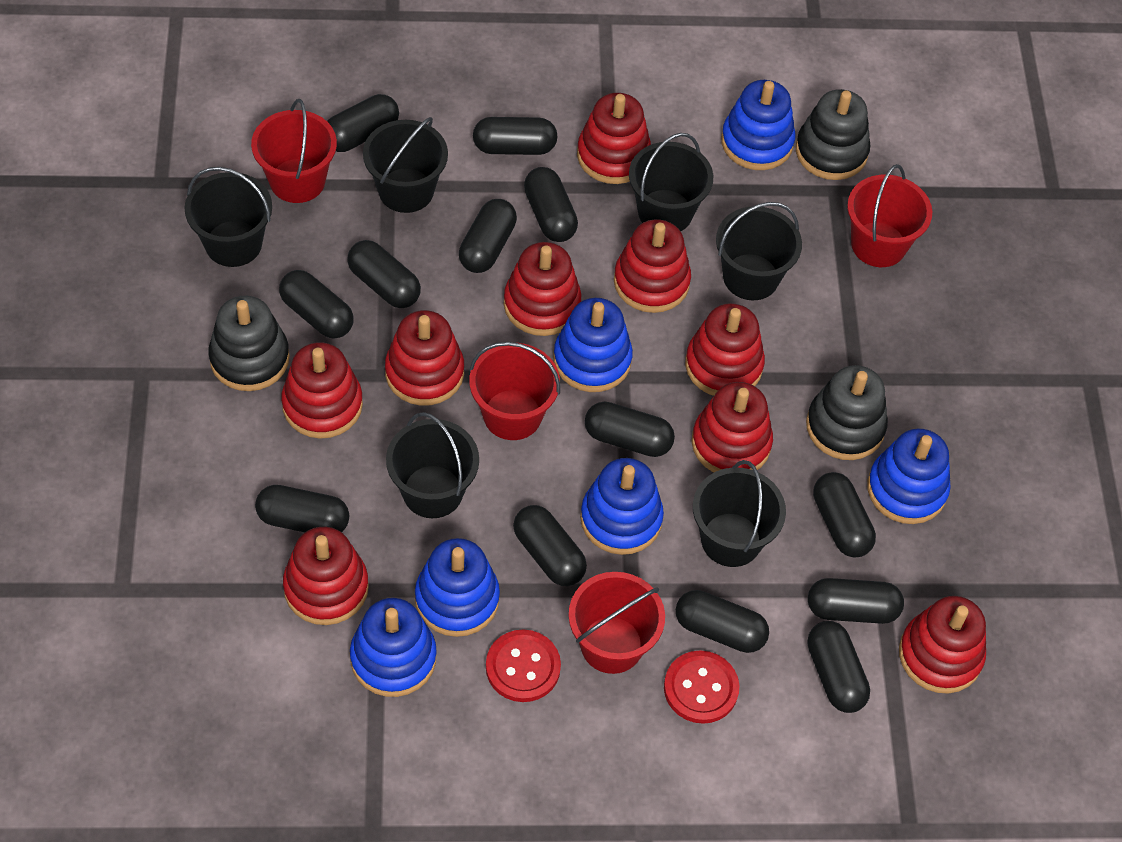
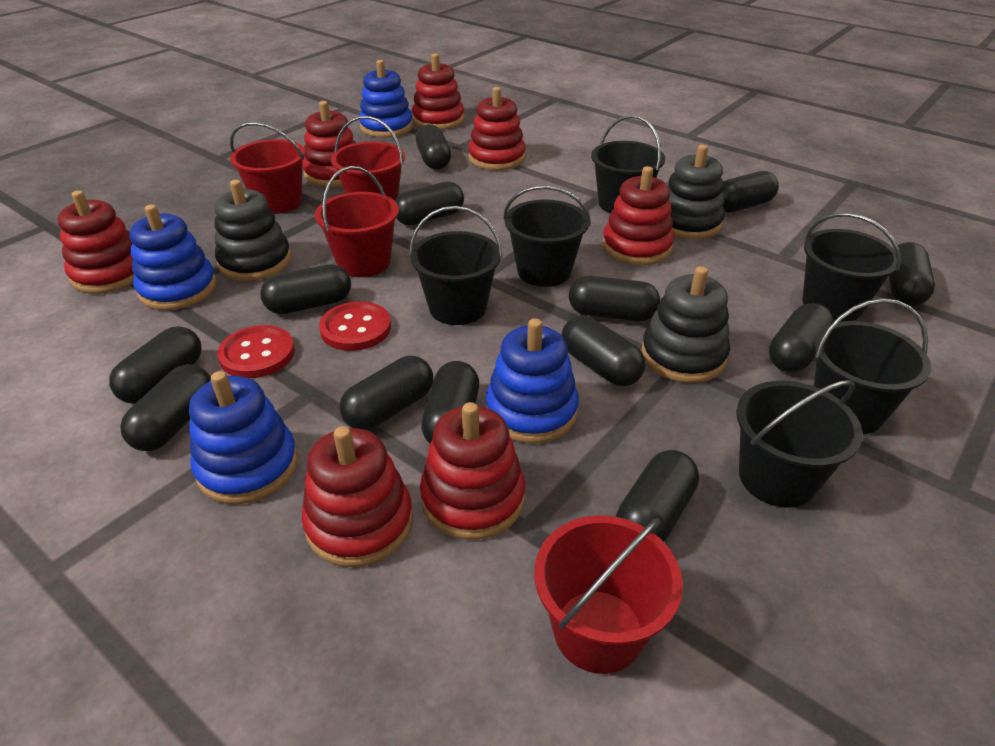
blue stacking toy: 6 -> 4
red stacking toy: 9 -> 7

